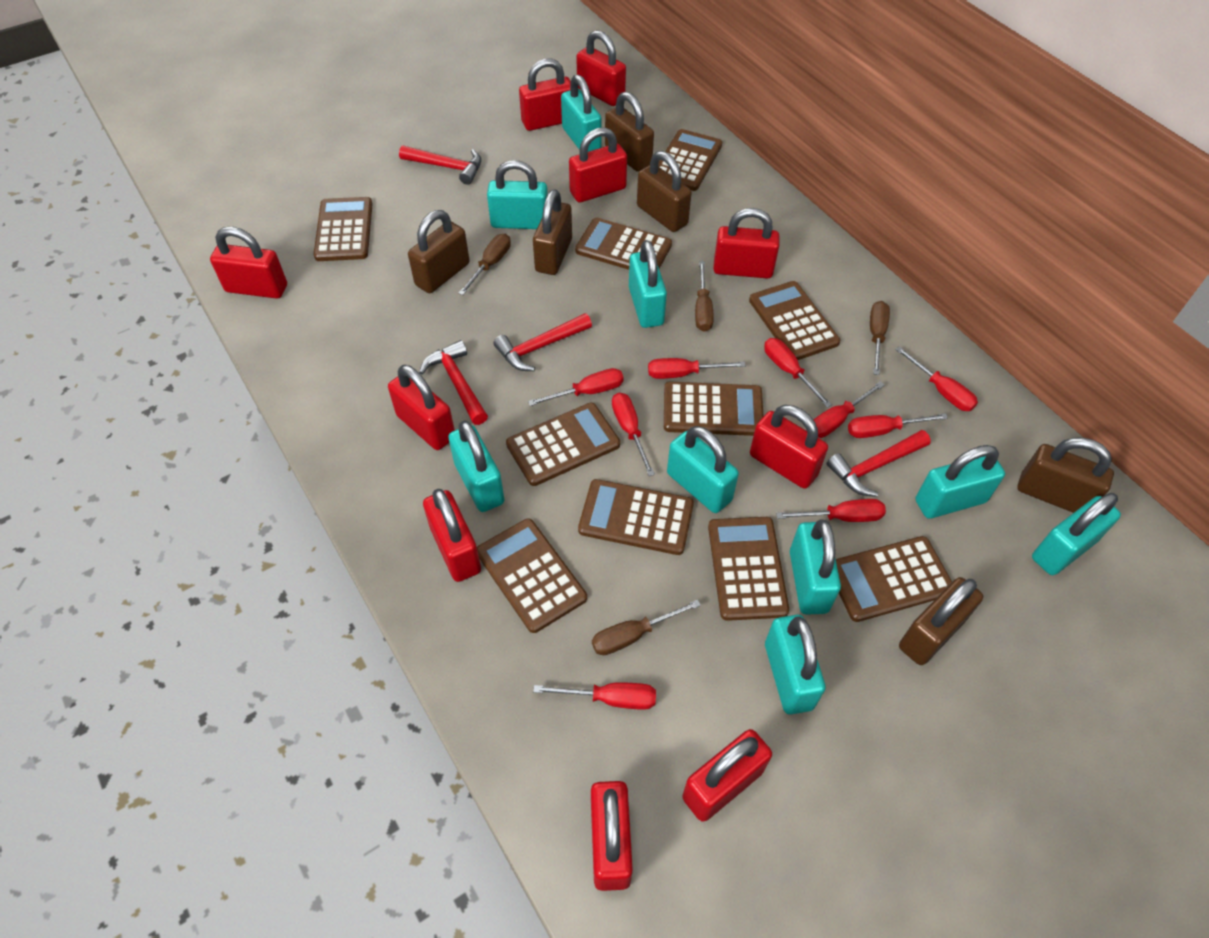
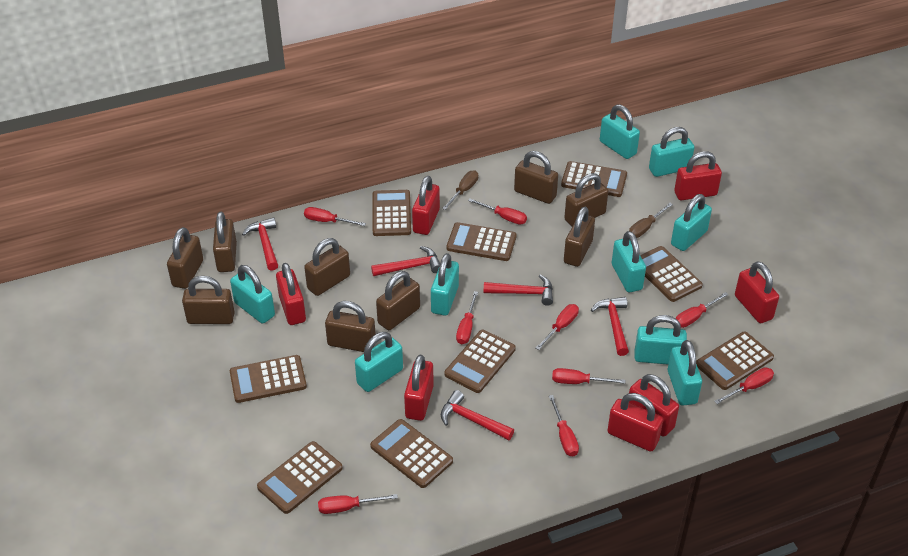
brown calculator: 10 -> 9
brown padlock: 6 -> 9
brown screwdriver: 4 -> 2
red hammer: 4 -> 5
red padlock: 10 -> 7

